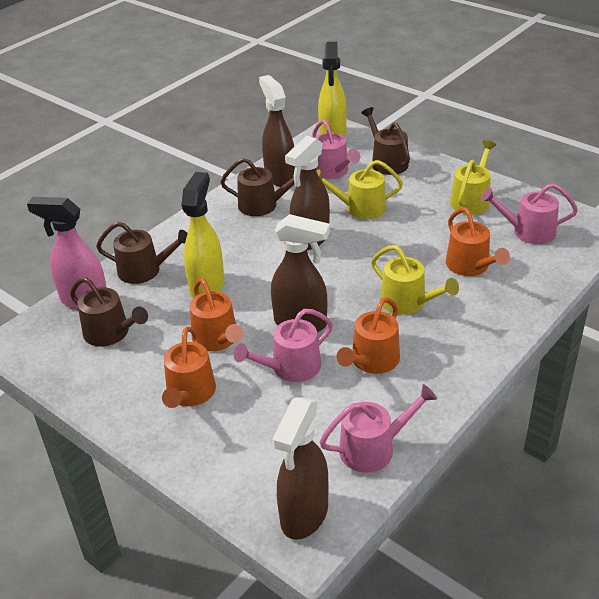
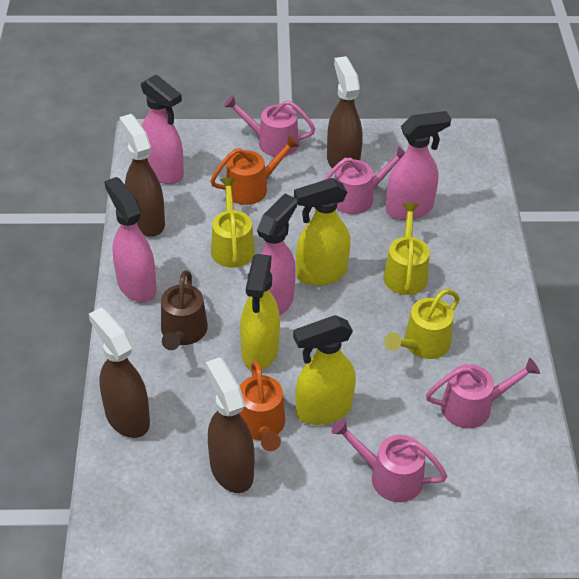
brown watering can: 4 -> 1
orange watering can: 4 -> 2
pink spray bottle: 1 -> 4
yellow spray bottle: 2 -> 3

